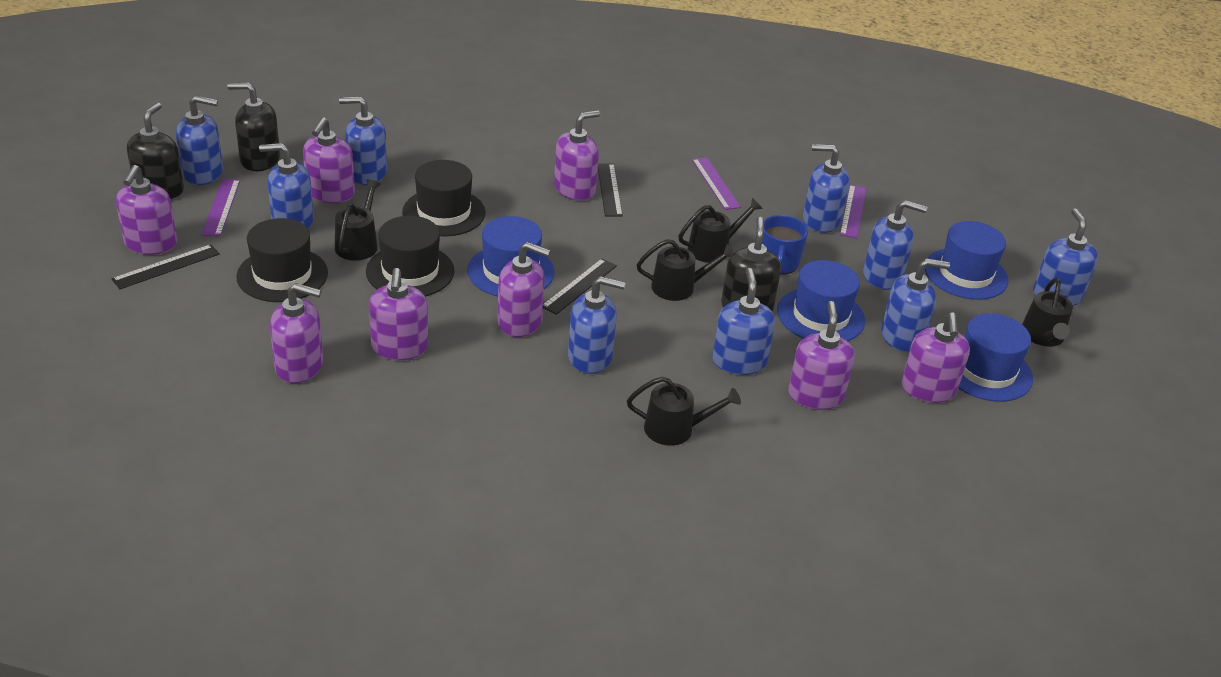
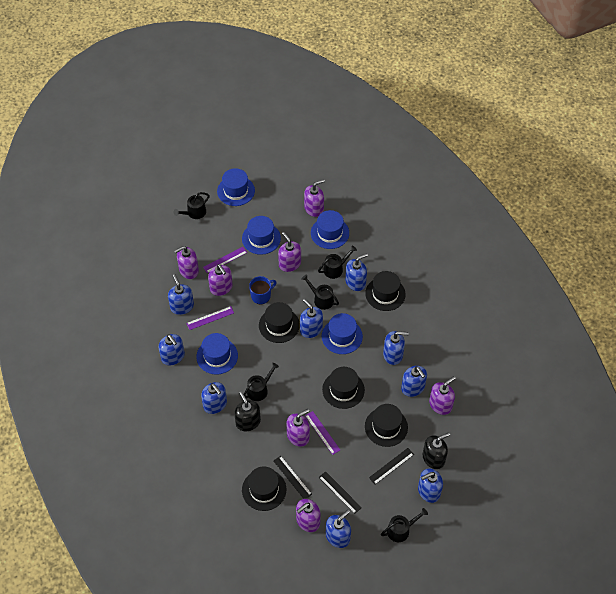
black hat: 3 -> 5
black soap dispenser: 3 -> 2
blue hat: 4 -> 5
purple soap dispenser: 8 -> 7

